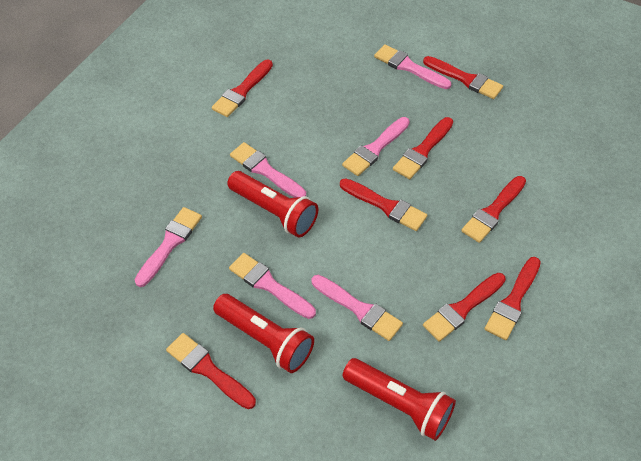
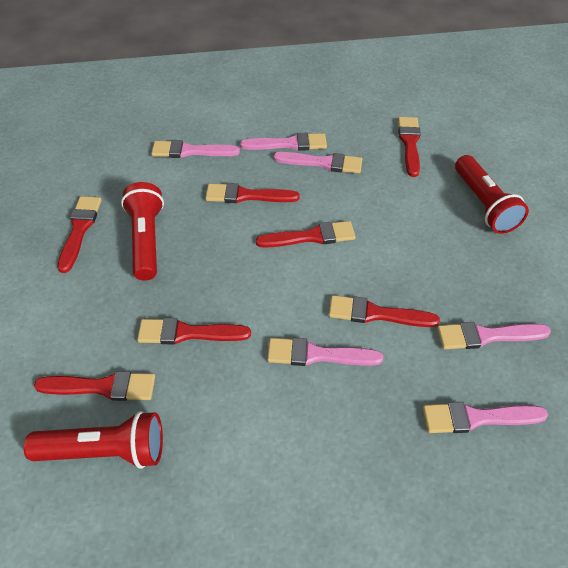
red brush: 8 -> 7

